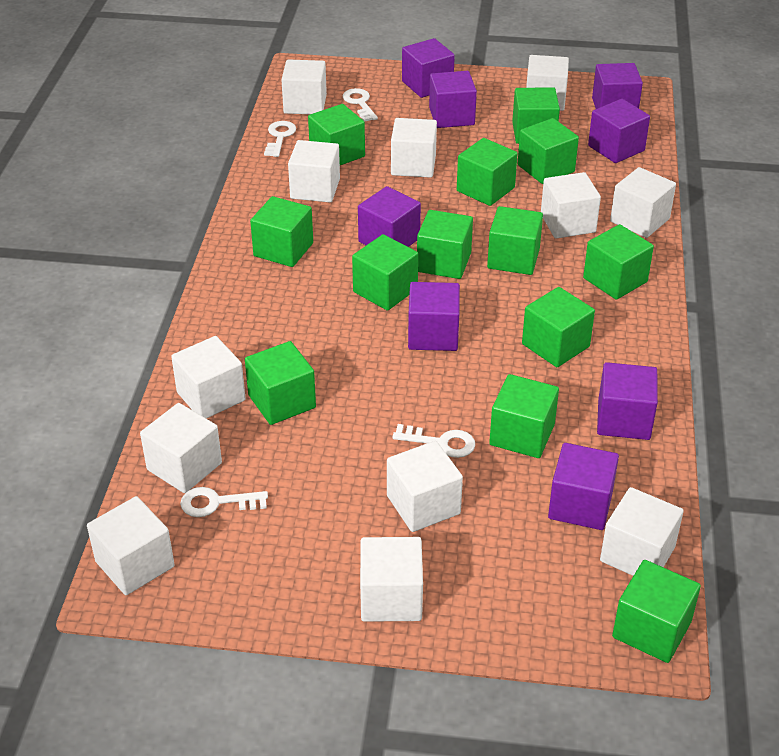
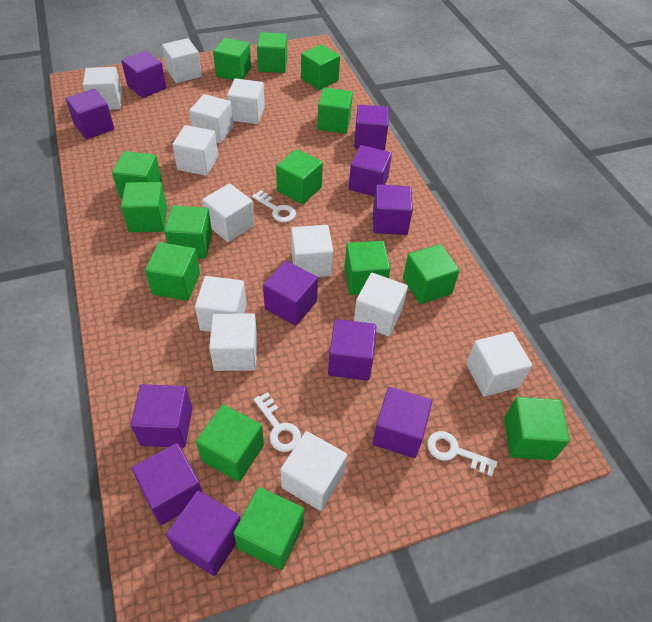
green cube: 13 -> 14
purple cube: 8 -> 11
white key: 4 -> 3

